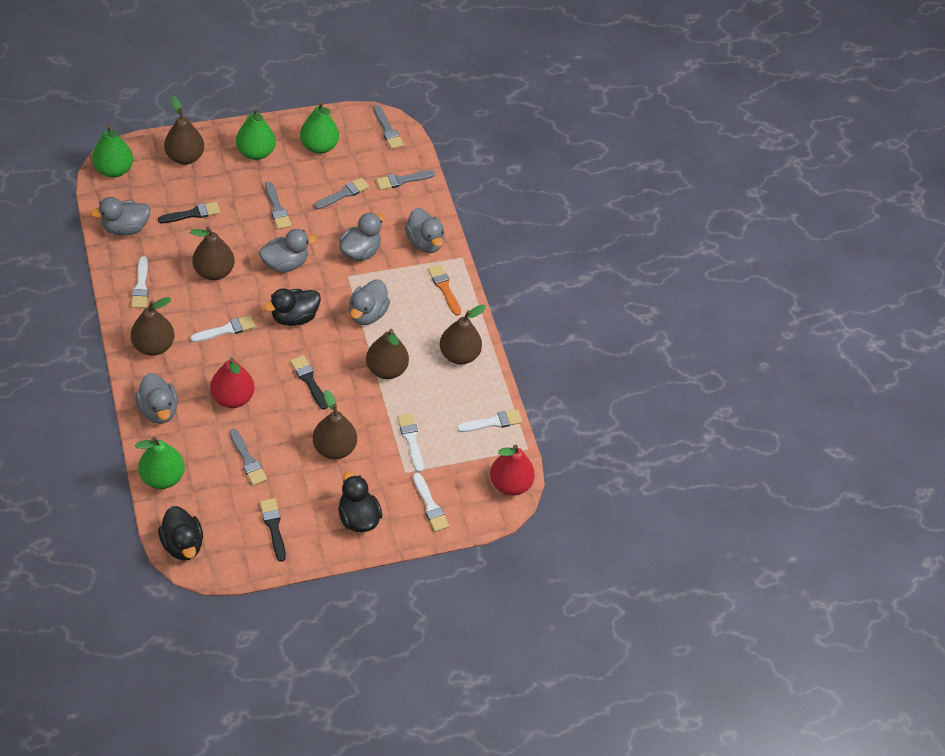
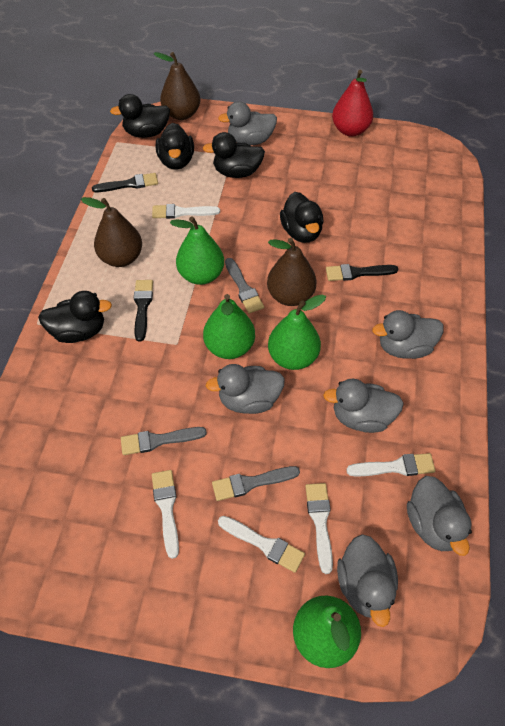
black duck: 3 -> 5
brown pear: 6 -> 3
grey brush: 5 -> 3
orange brush: 1 -> 0
red pear: 2 -> 1

